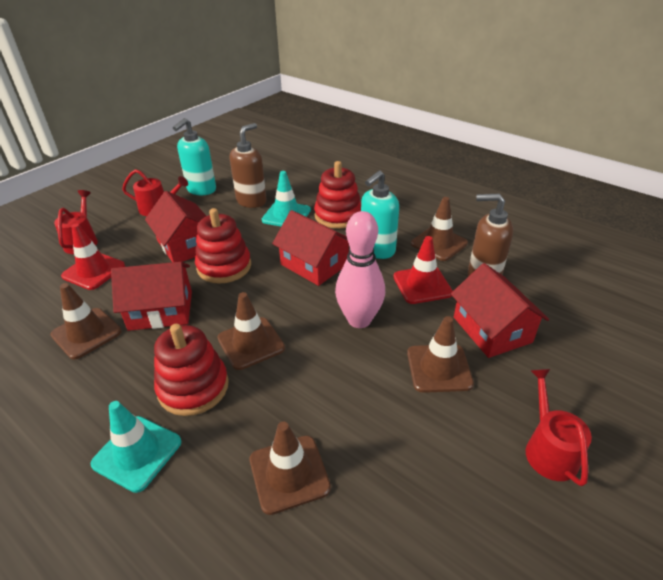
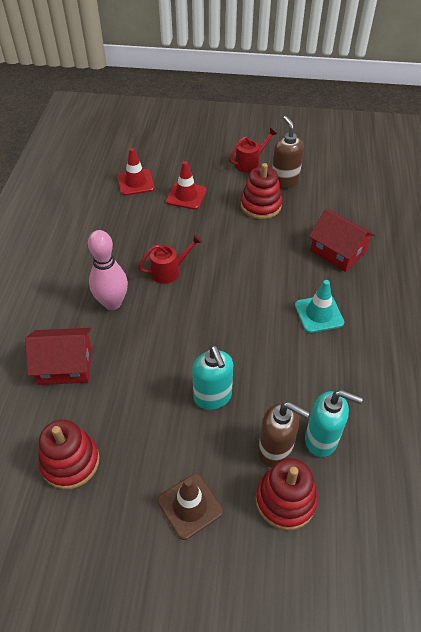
brown traffic cone: 5 -> 1
red house: 4 -> 2
red watering can: 3 -> 2
turquoise traffic cone: 2 -> 1

